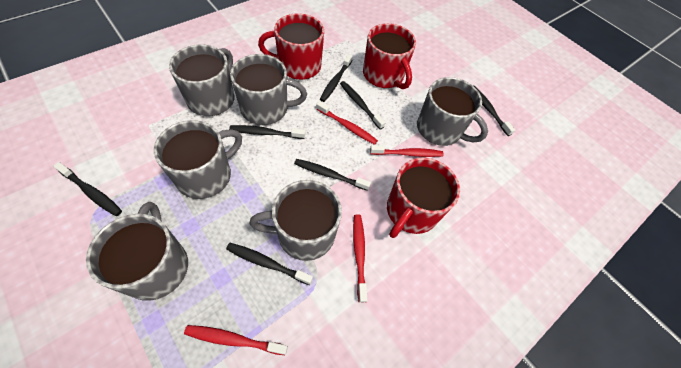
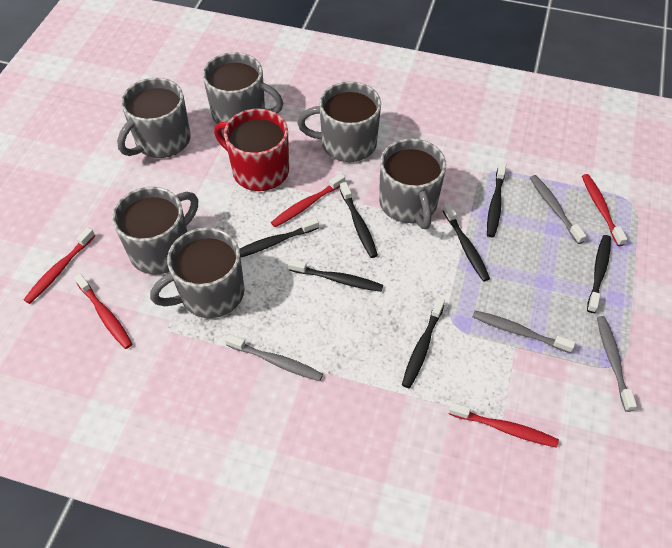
grey toothbrush: 0 -> 4
red mug: 3 -> 1
red toothbrush: 4 -> 5

